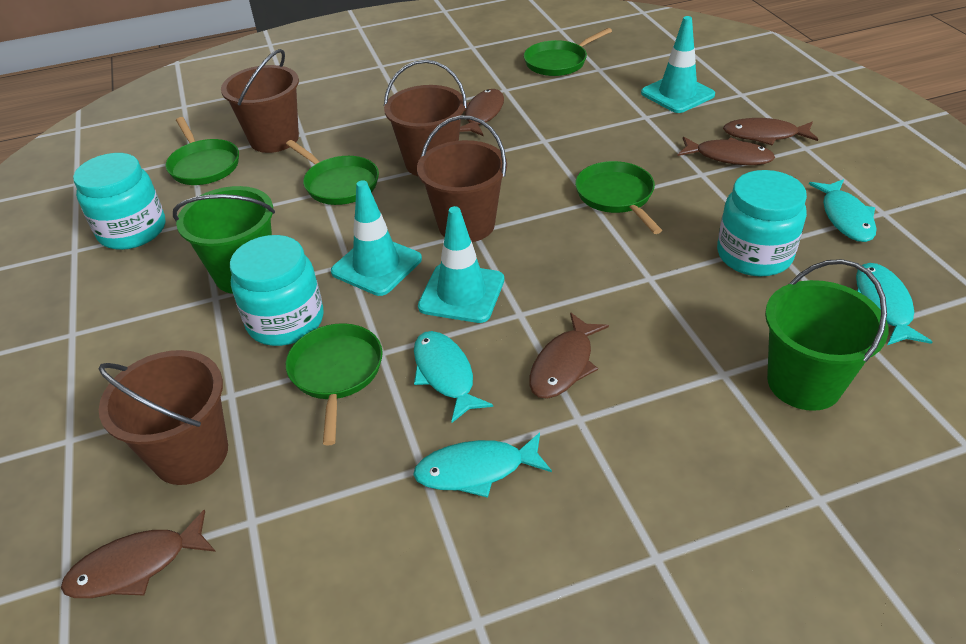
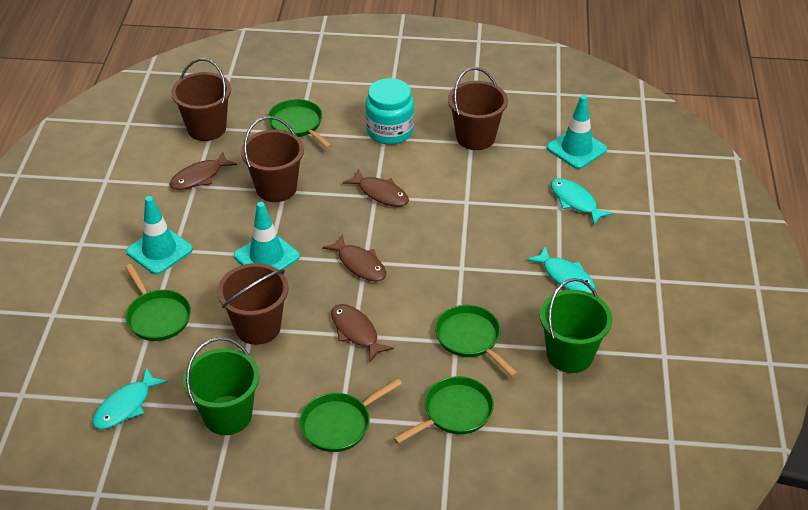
brown fish: 5 -> 4
turquoise fish: 4 -> 3
turquoise jar: 3 -> 1

